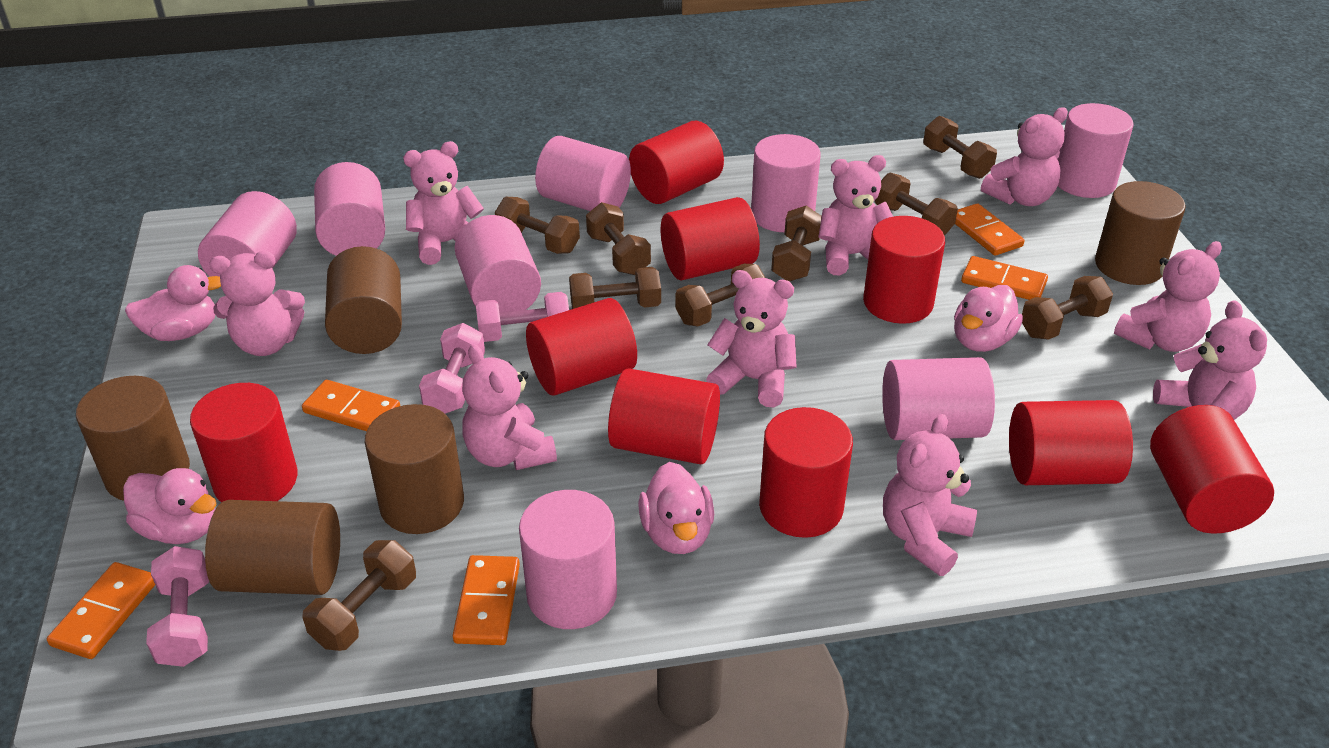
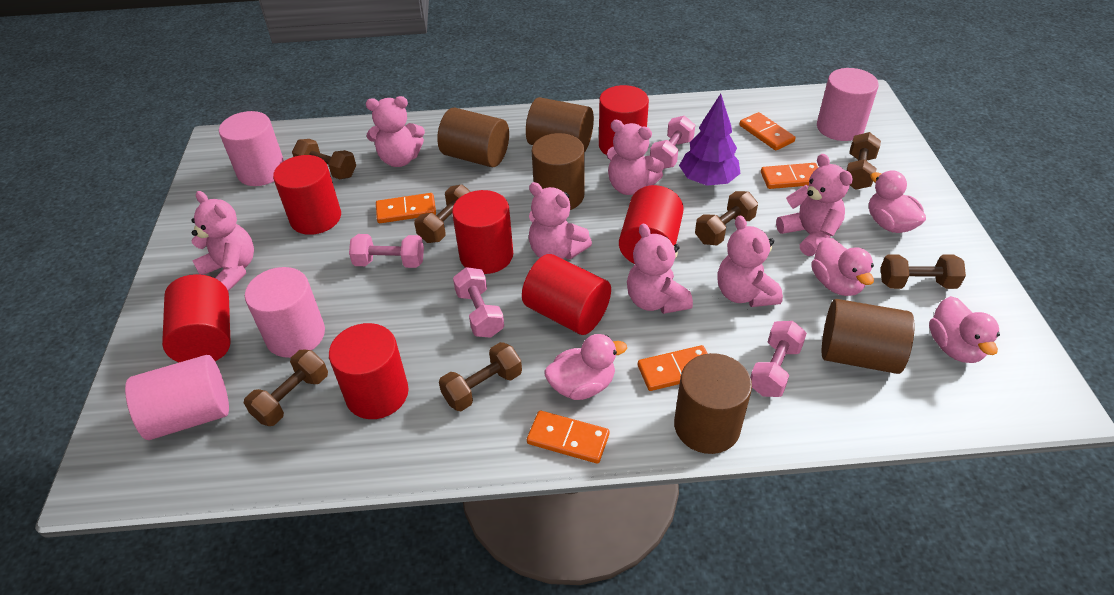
brown dumbbell: 9 -> 7
pink cylinder: 8 -> 4
pink dumbbell: 3 -> 4
pink teddy bear: 9 -> 7
purple tree: 0 -> 1
red cylinder: 9 -> 7

